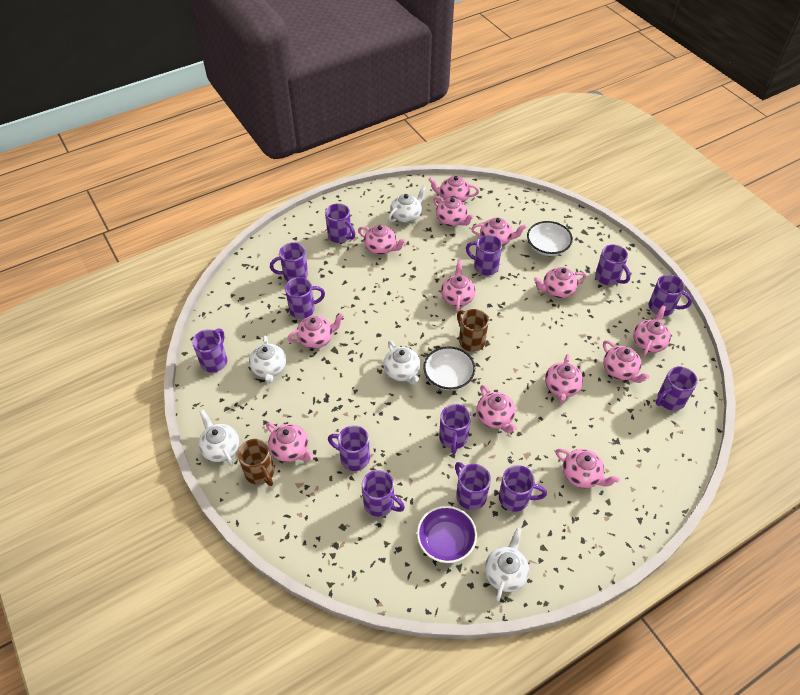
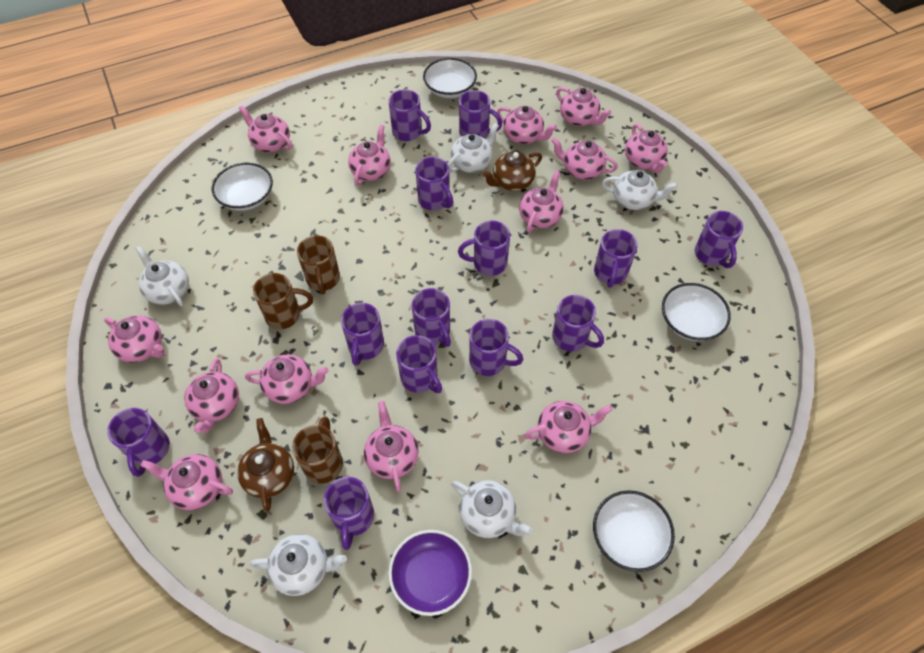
brown mug: 2 -> 3
brown teapot: 0 -> 2
white bowl: 2 -> 4

